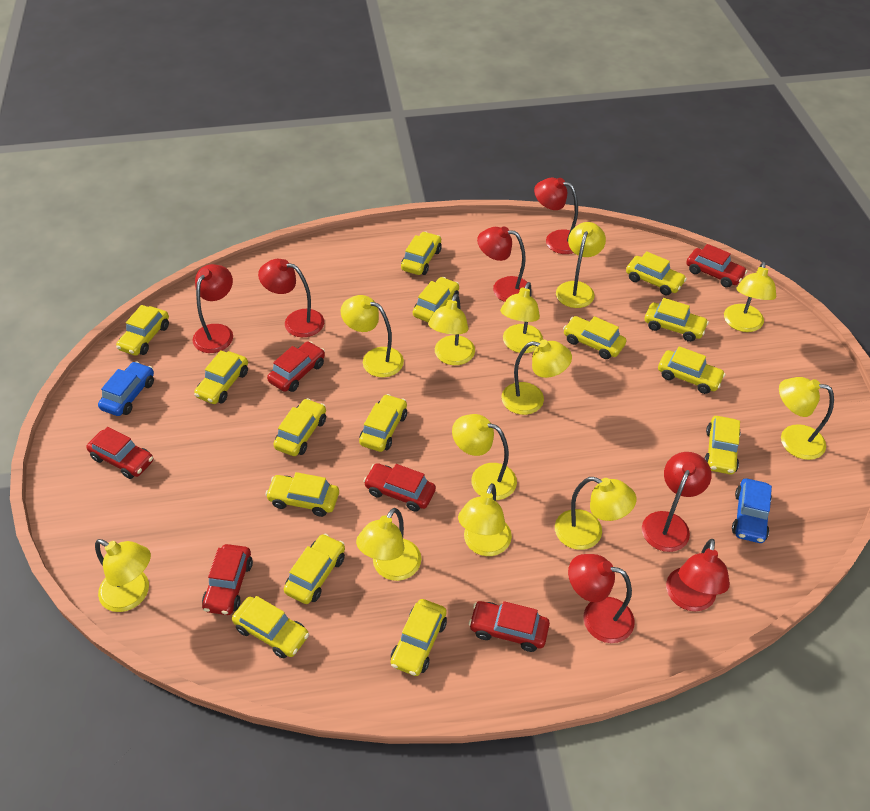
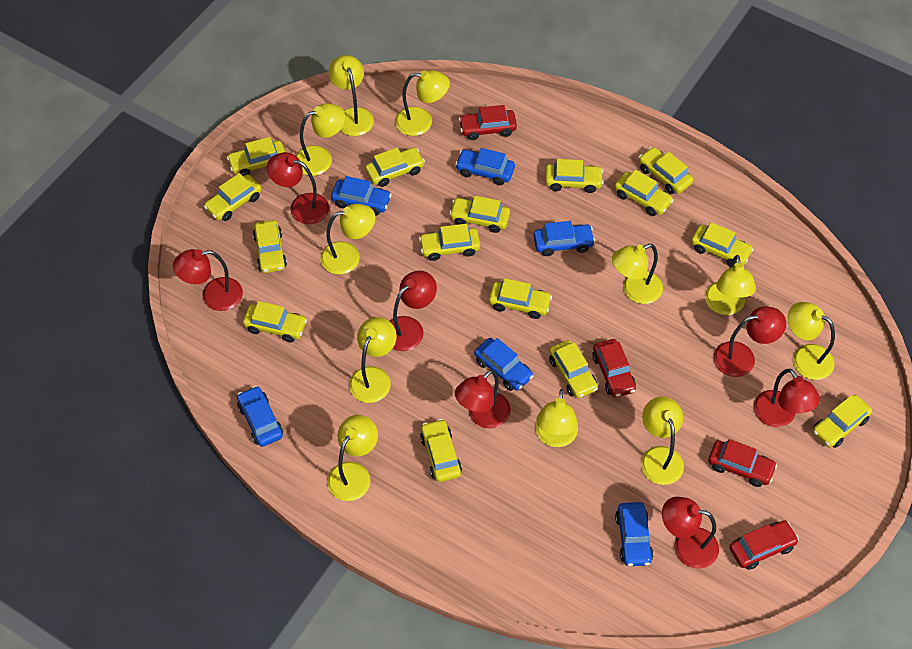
blue car: 2 -> 6
red car: 6 -> 4
yellow lamp: 12 -> 11

